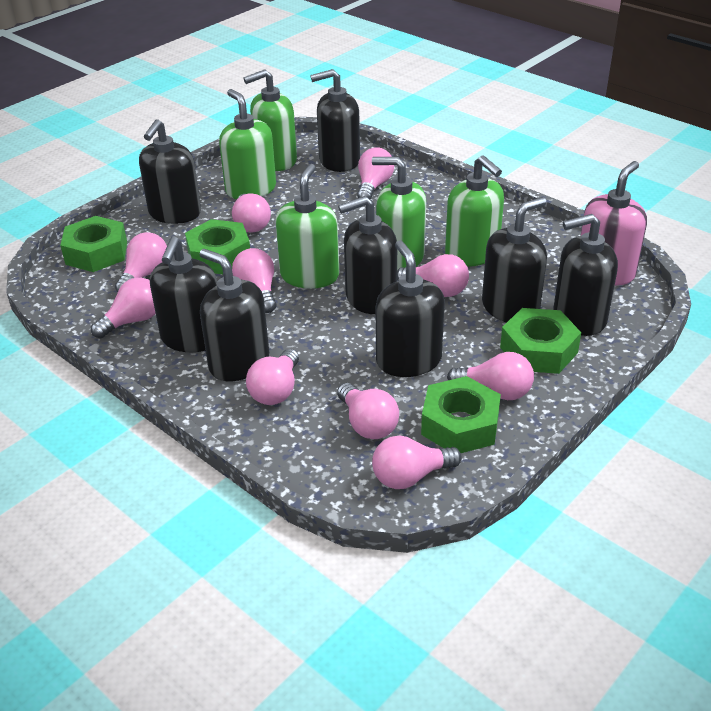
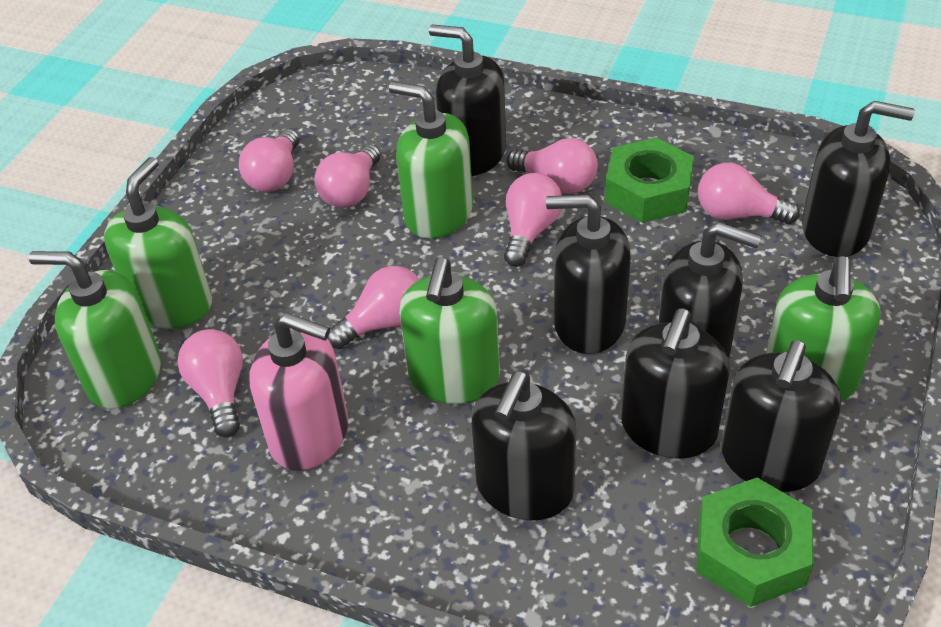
black soap dispenser: 8 -> 7
green nut: 4 -> 2
pink light bulb: 10 -> 7

